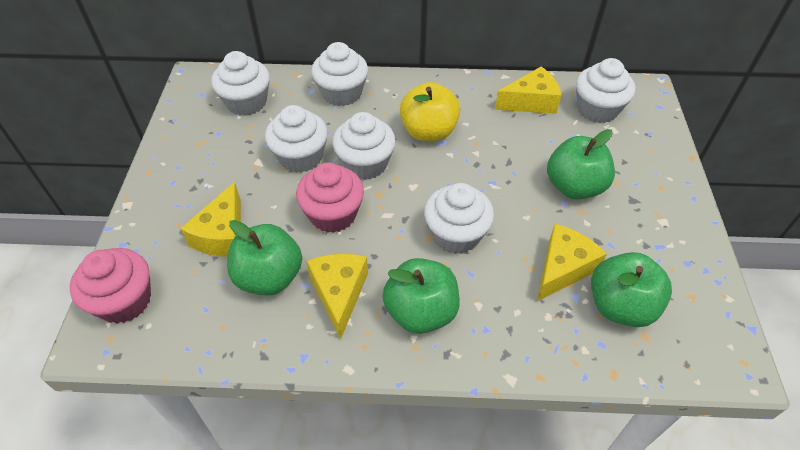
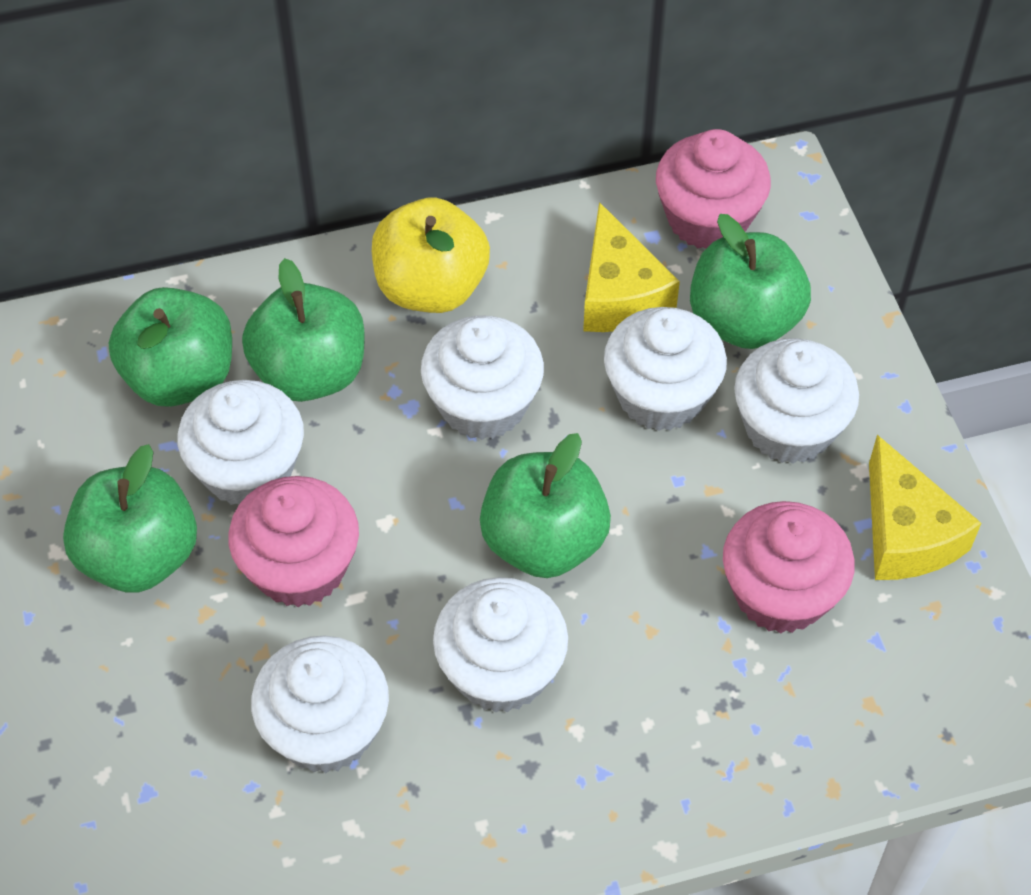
green apple: 4 -> 5
pink cupcake: 2 -> 3
yellow cheese: 4 -> 2

